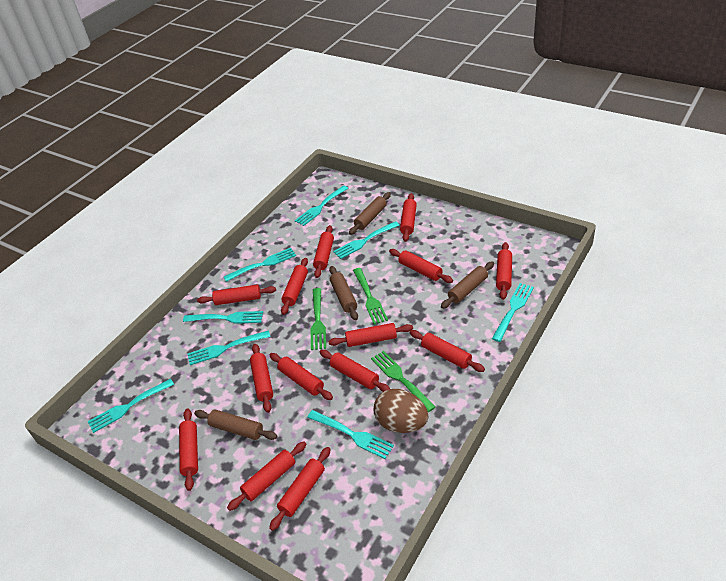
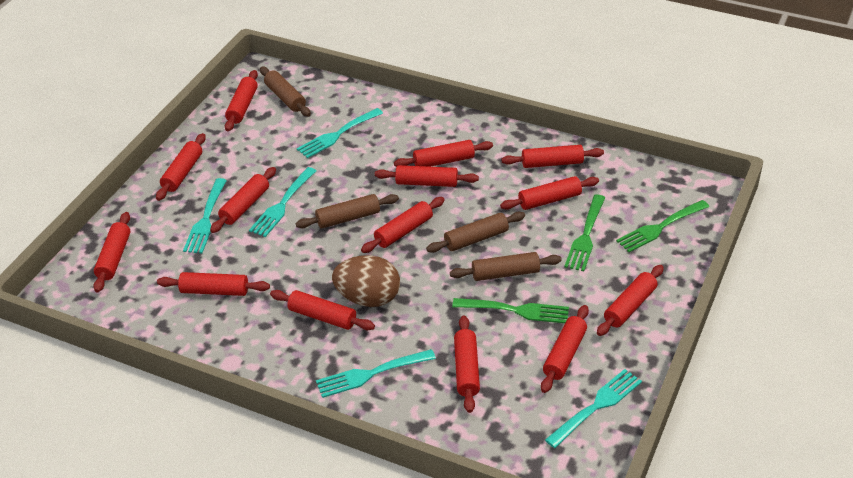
turquoise fork: 8 -> 5

